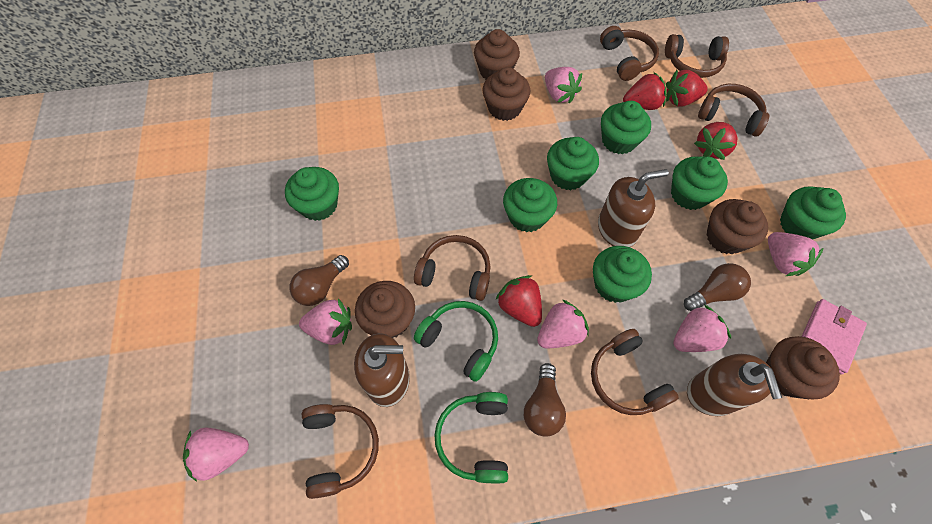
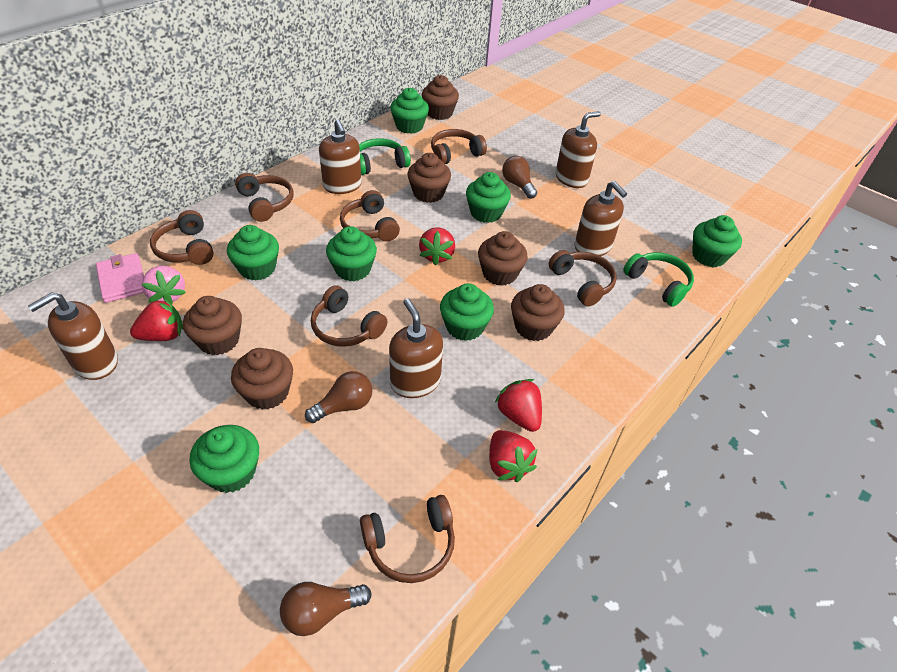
brown cupcake: 5 -> 6
brown headphones: 6 -> 7
brown soap dispenser: 3 -> 5
pink strawberry: 6 -> 1

